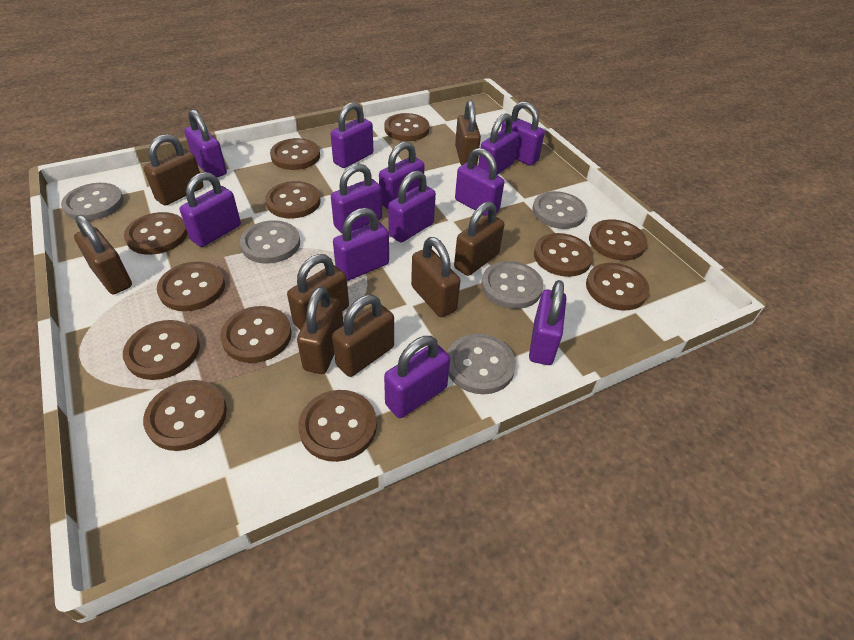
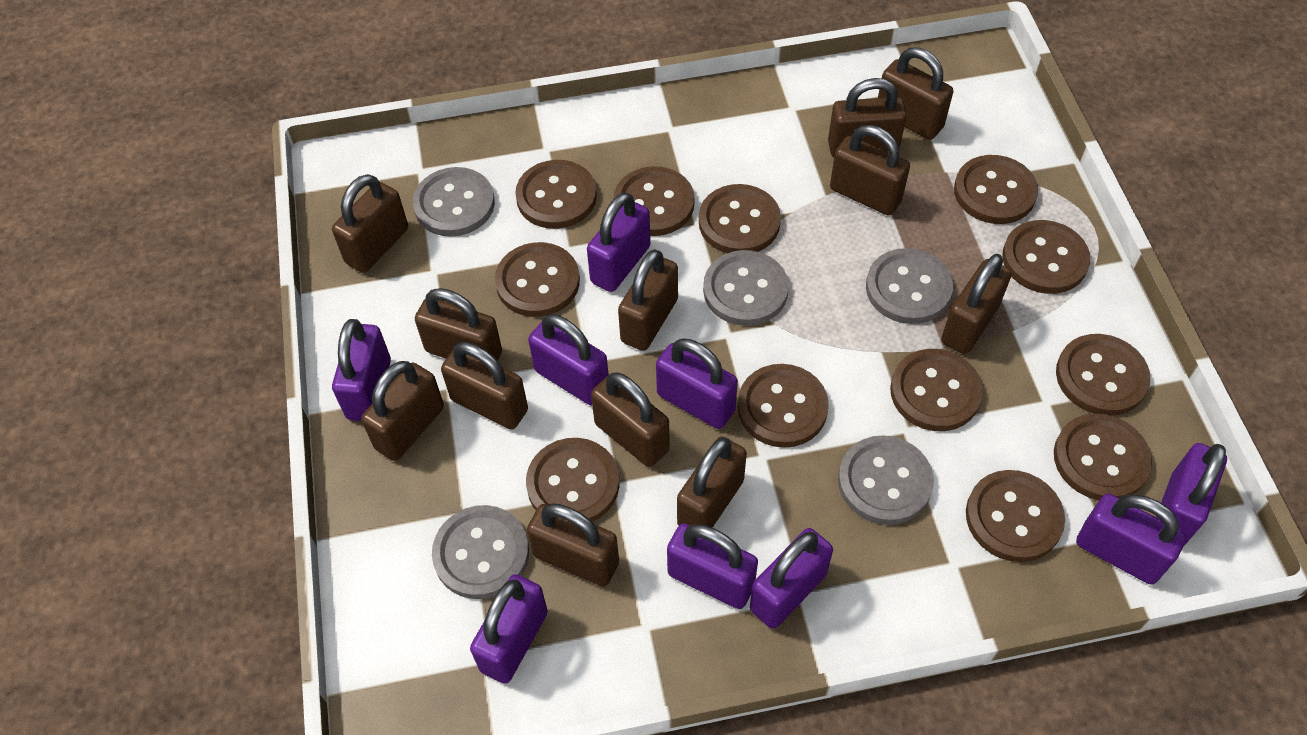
brown padlock: 8 -> 12
purple padlock: 12 -> 9

